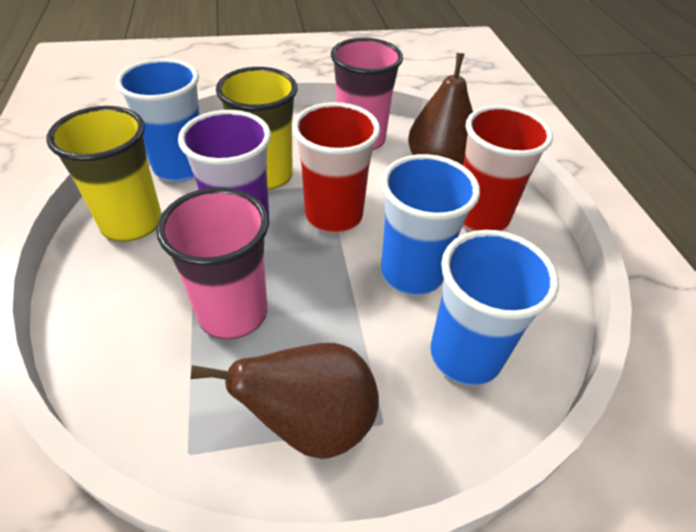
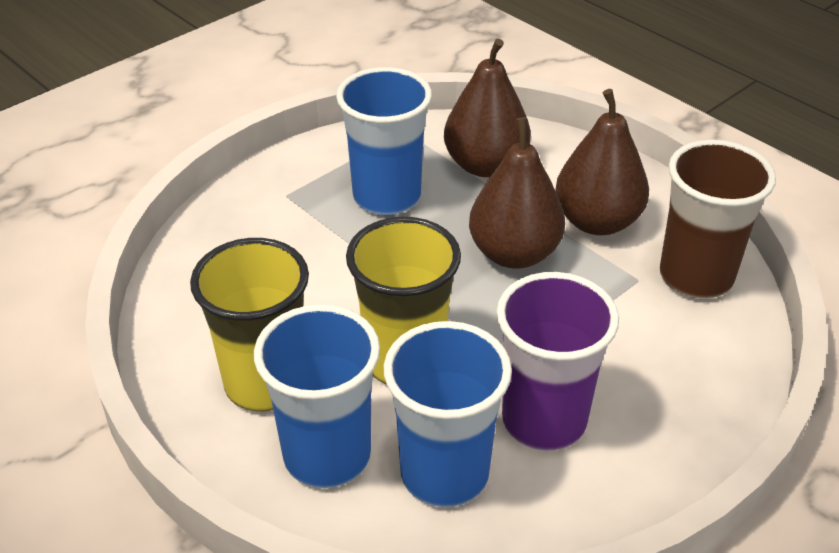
brown cup: 0 -> 1
brown pear: 2 -> 3
pink cup: 2 -> 0
red cup: 2 -> 0

